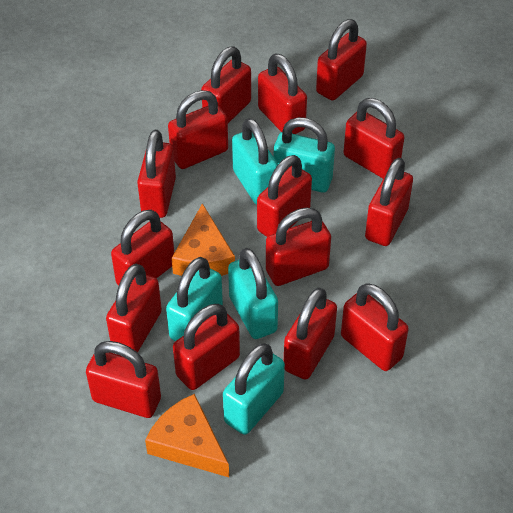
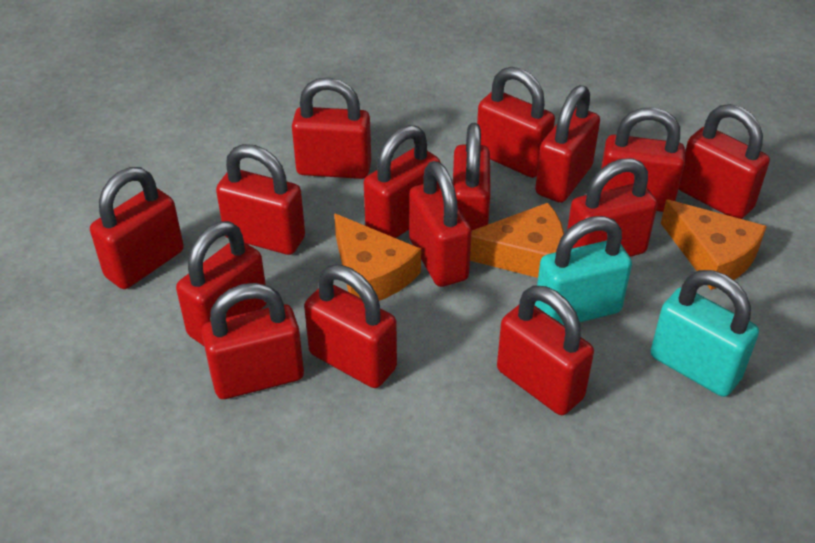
orange cheese: 2 -> 3
turquoise padlock: 5 -> 2

